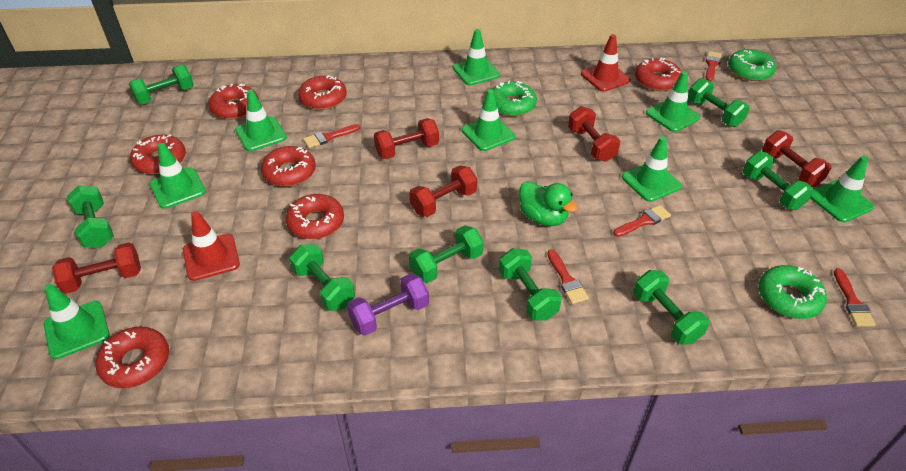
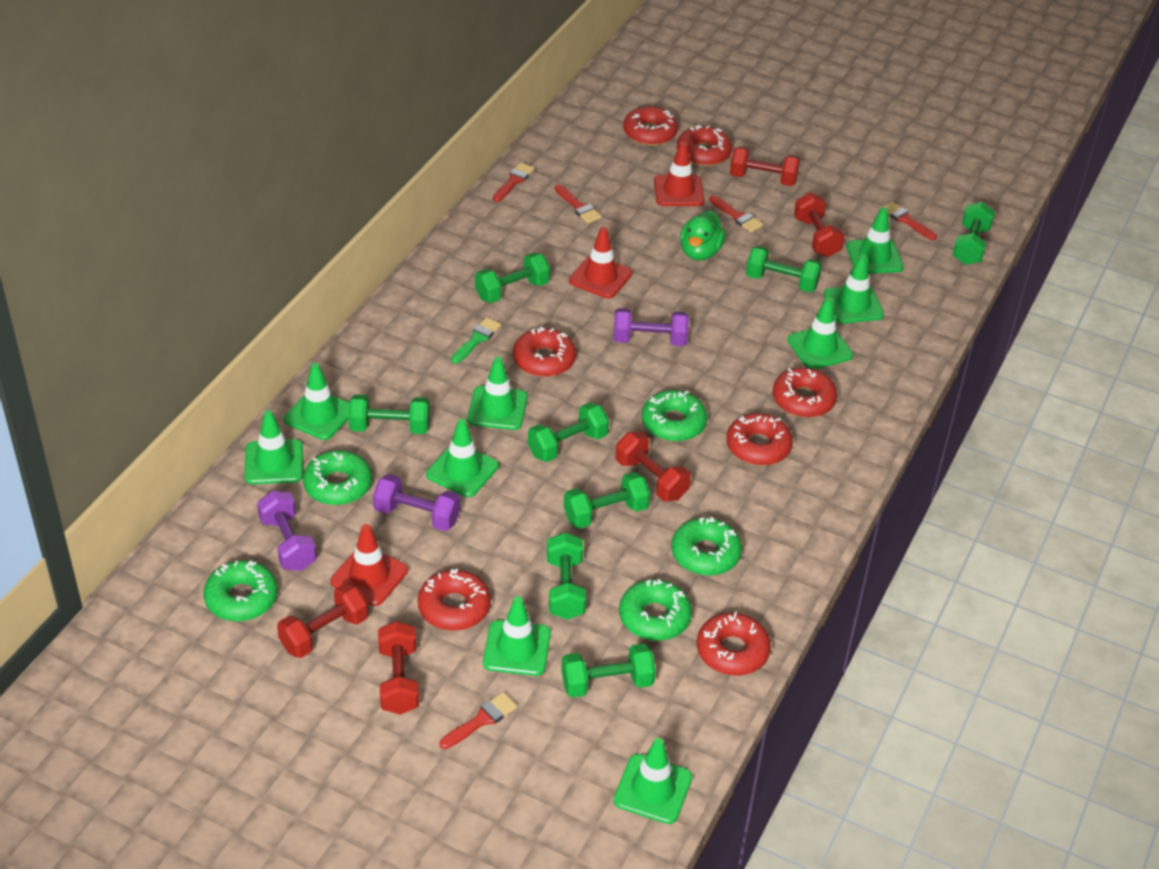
green brush: 0 -> 1
green donut: 3 -> 5
green traffic cone: 8 -> 9
purple dumbbell: 1 -> 3
red traffic cone: 2 -> 3

